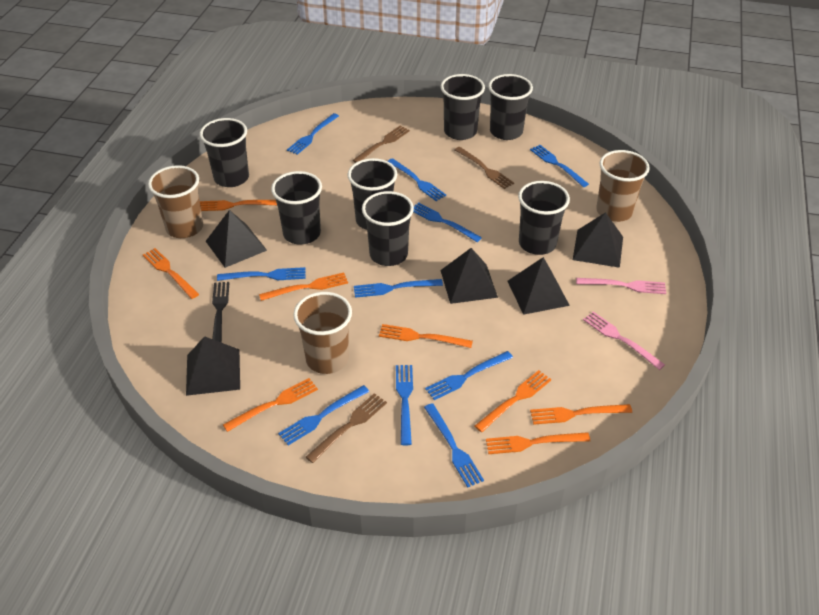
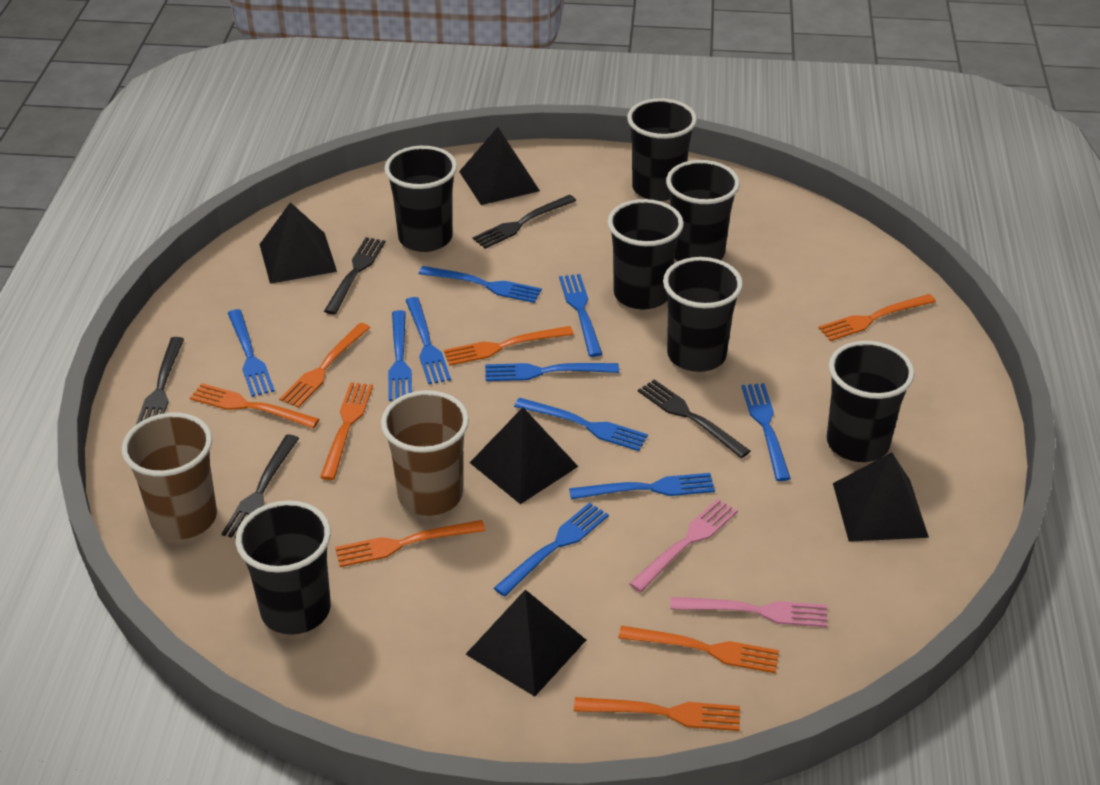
black fork: 1 -> 5
brown cup: 3 -> 2
brown fork: 3 -> 0

